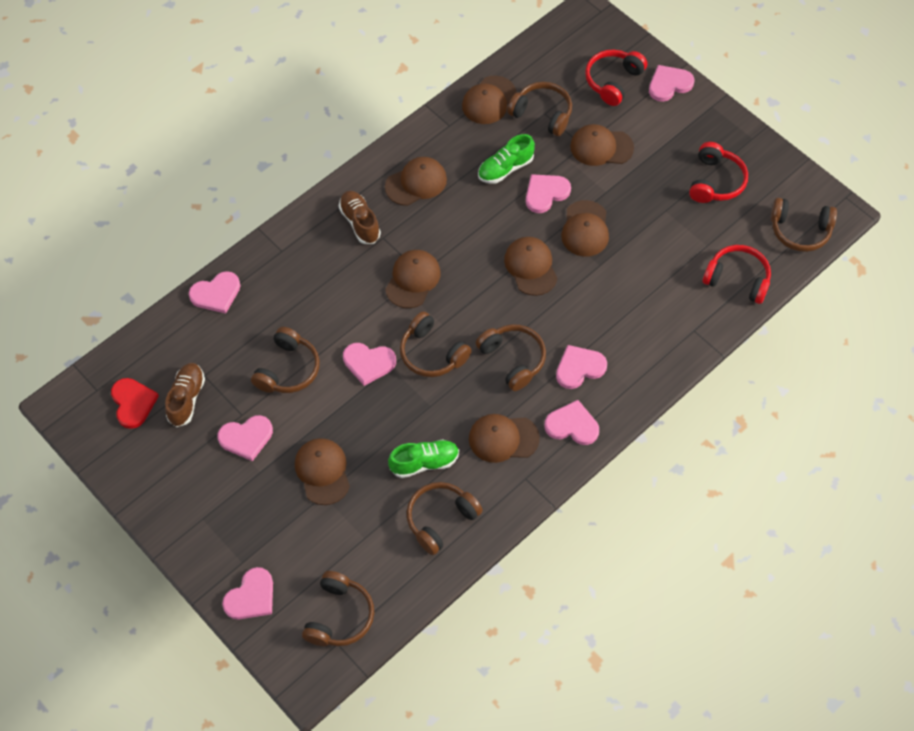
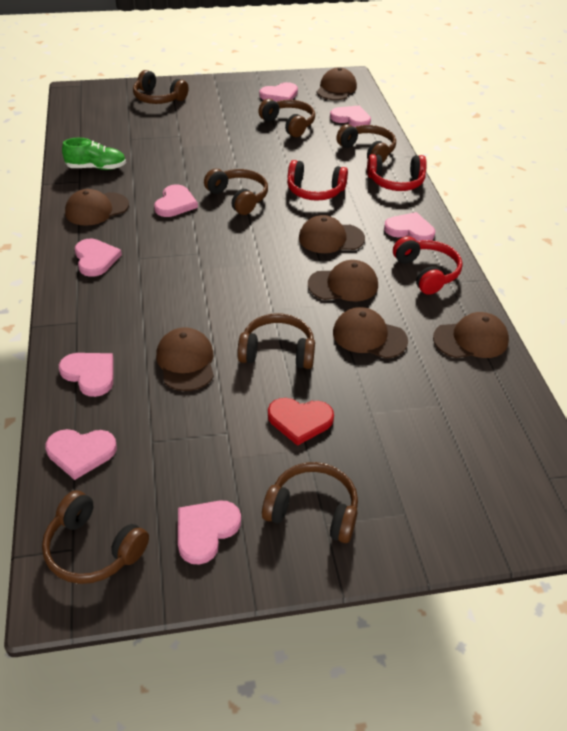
brown cap: 8 -> 7
brown shoe: 2 -> 0
green shoe: 2 -> 1

